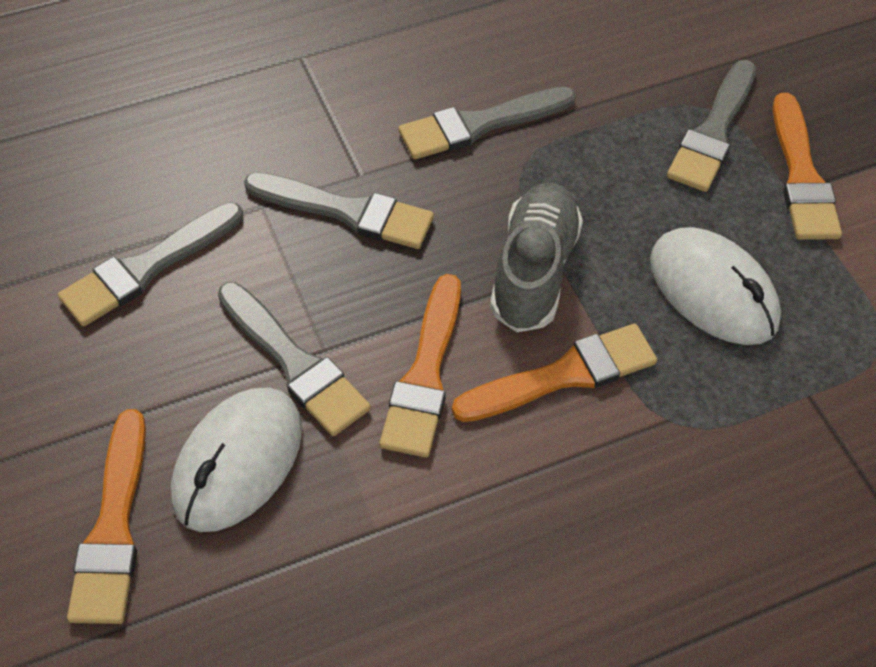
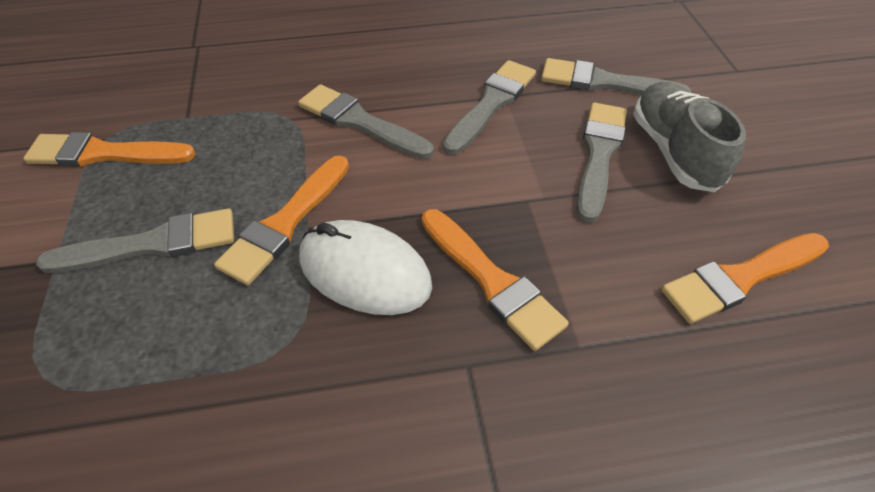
white mouse: 2 -> 1

